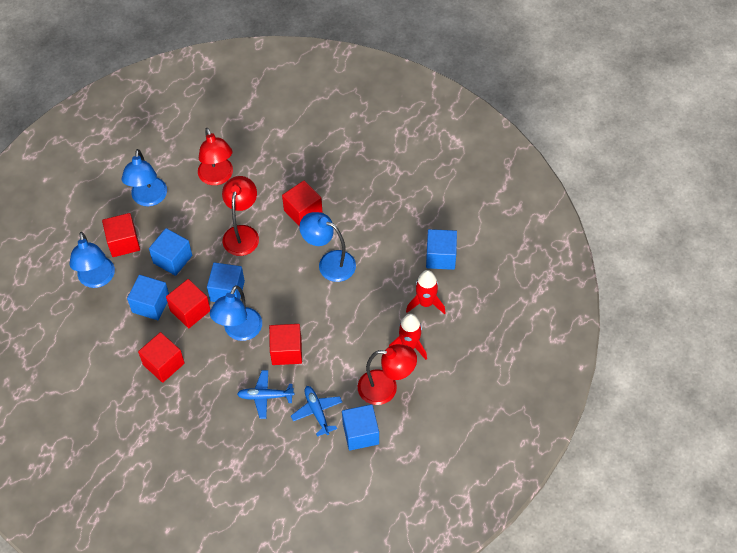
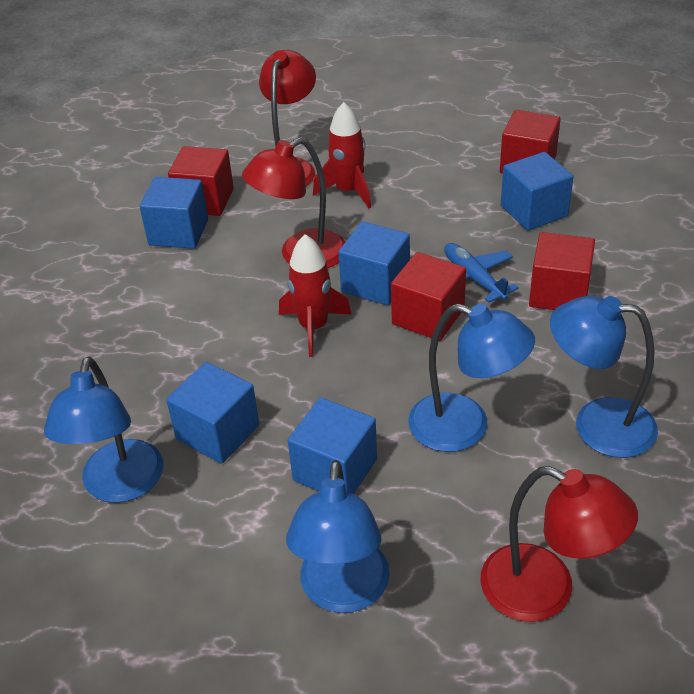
blue plane: 2 -> 1
red cube: 5 -> 4

